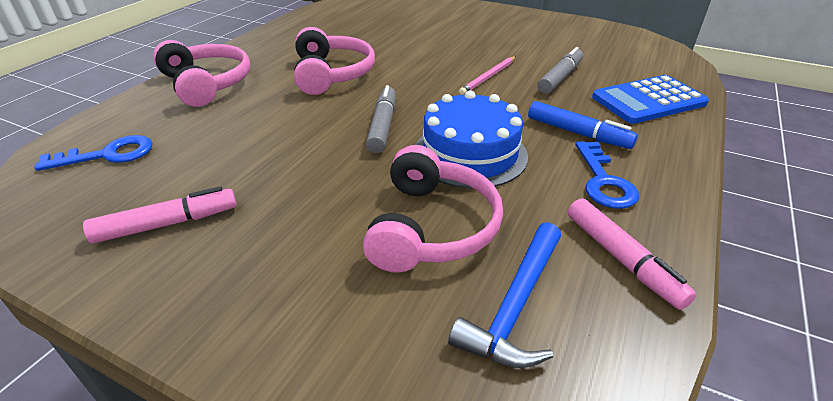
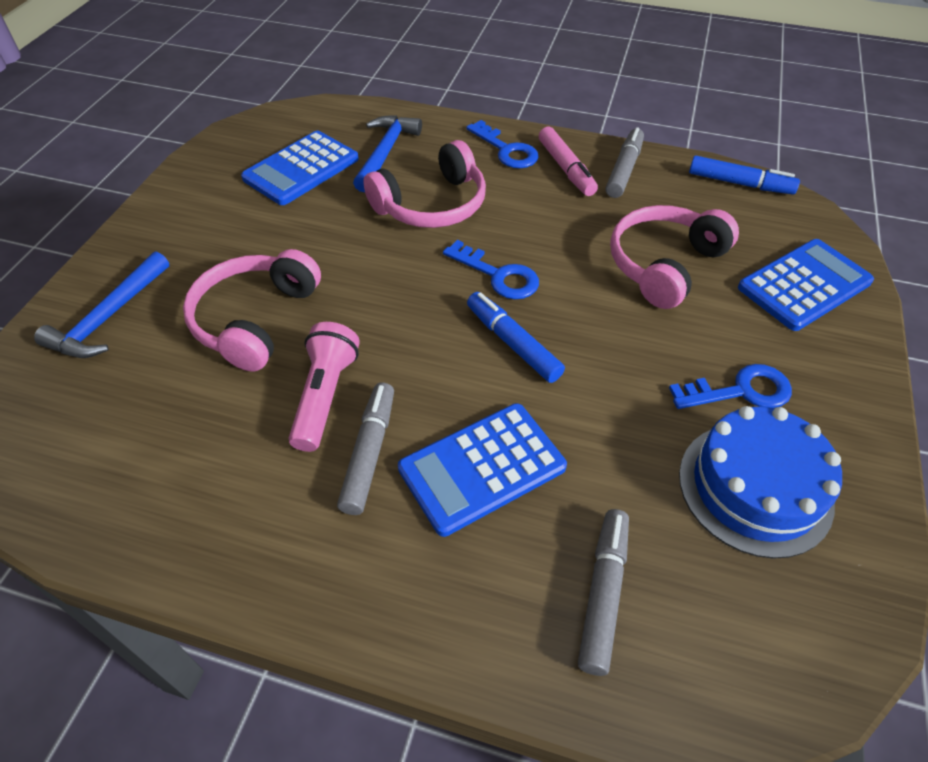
blue calculator: 1 -> 3
blue hammer: 1 -> 2
blue key: 2 -> 3
blue marker: 1 -> 2
grey marker: 2 -> 3
pink flashlight: 0 -> 1
pink marker: 2 -> 1
pink pencil: 1 -> 0

